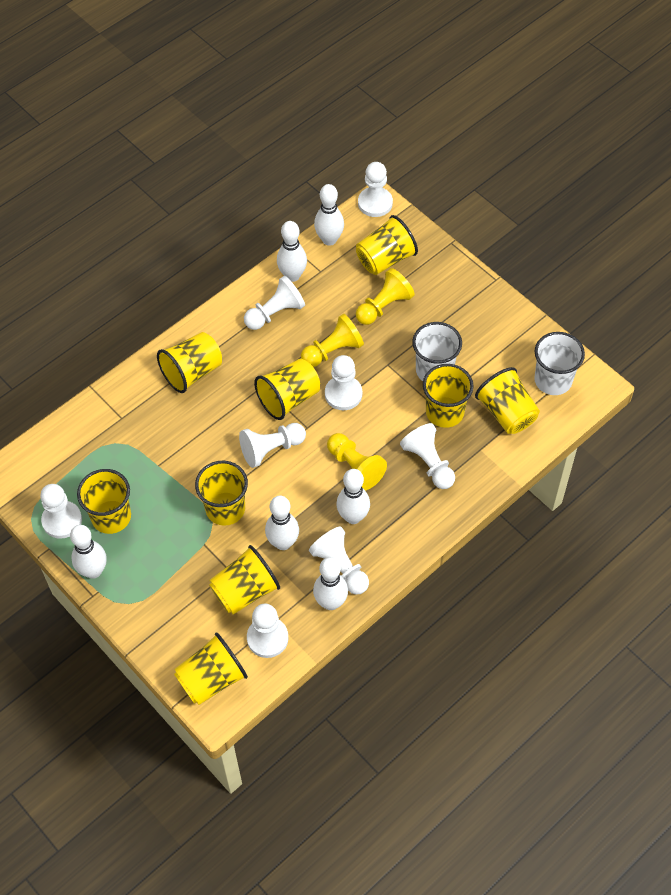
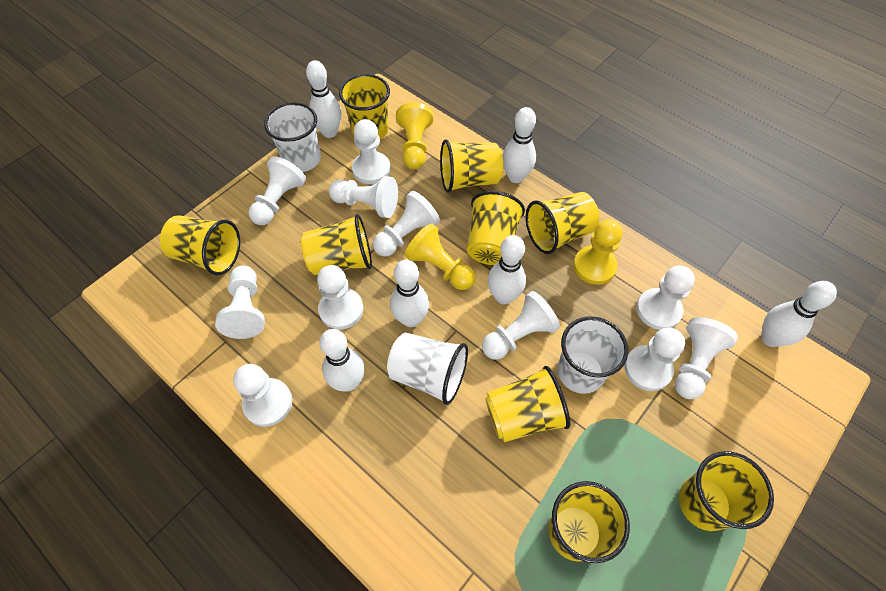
white cup: 2 -> 3
white pawn: 8 -> 11

